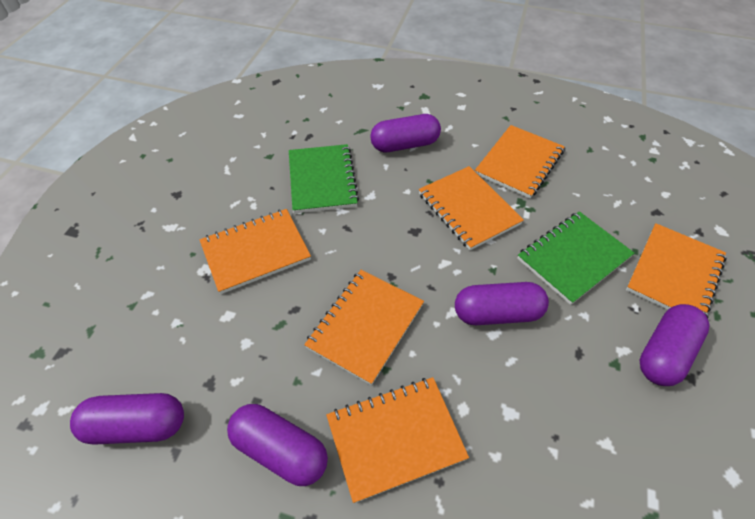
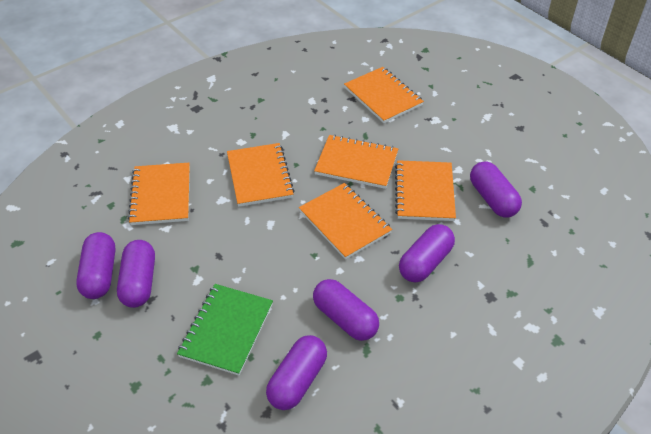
green notebook: 2 -> 1
purple capsule: 5 -> 6

